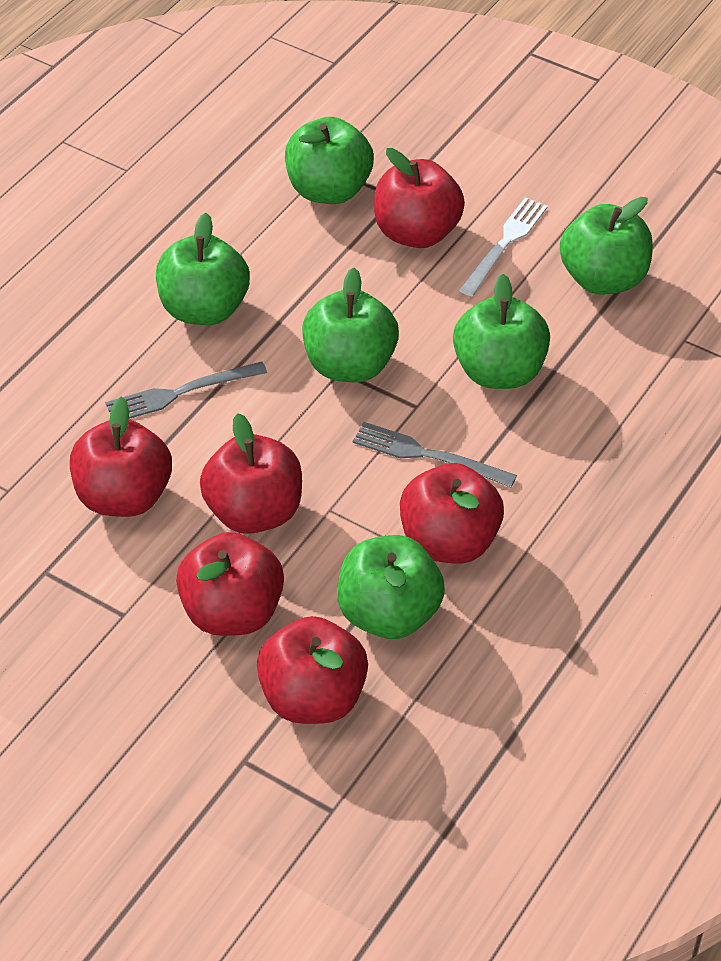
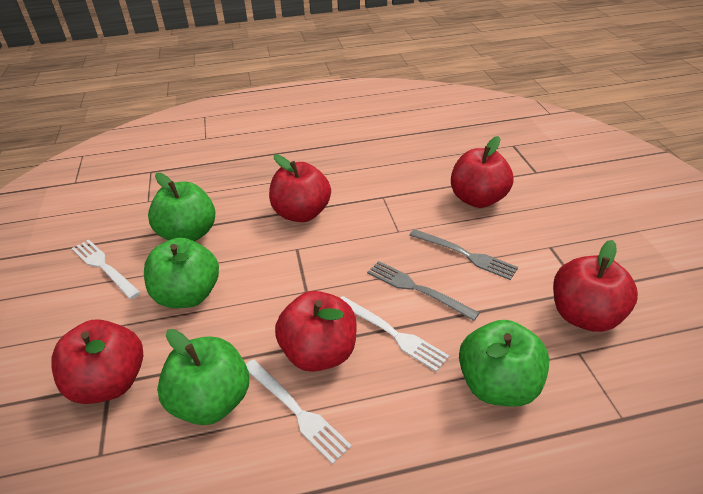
green apple: 6 -> 4
red apple: 6 -> 5
white fork: 1 -> 3

